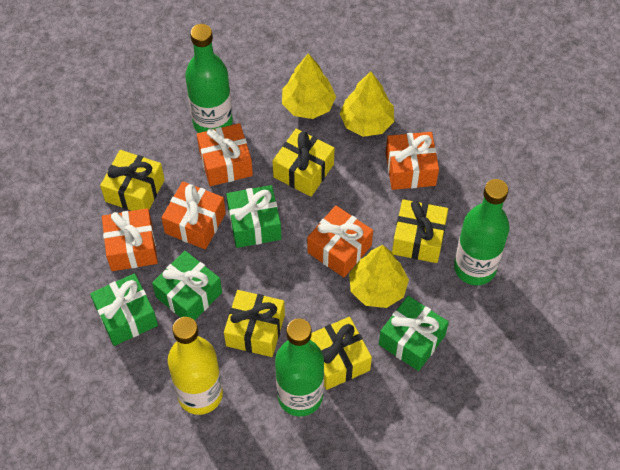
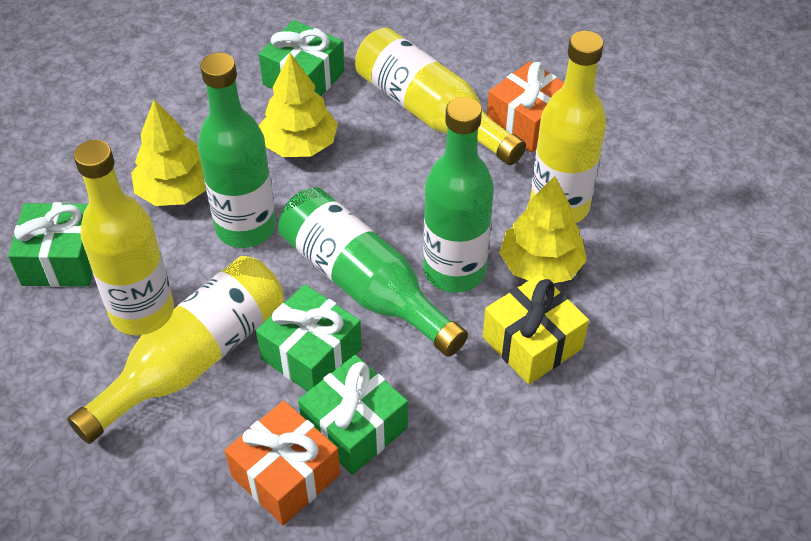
orange gift: 5 -> 2
yellow bottle: 1 -> 4
yellow gift: 5 -> 1

